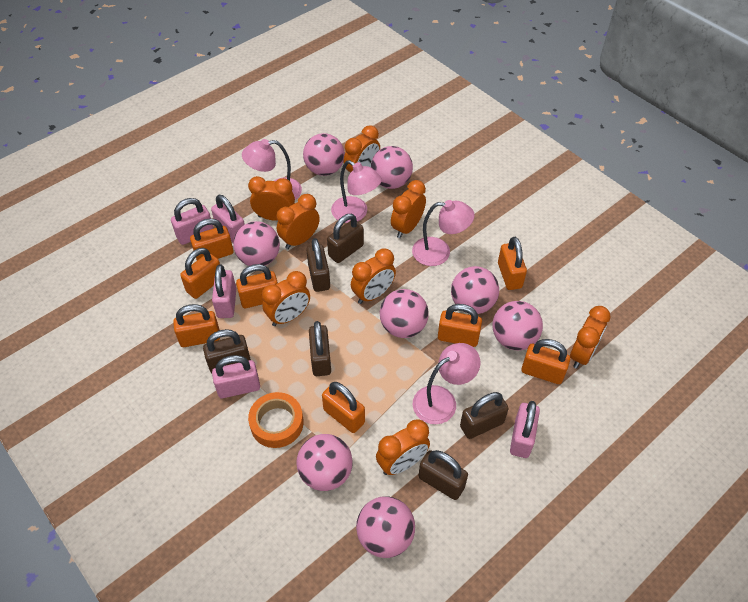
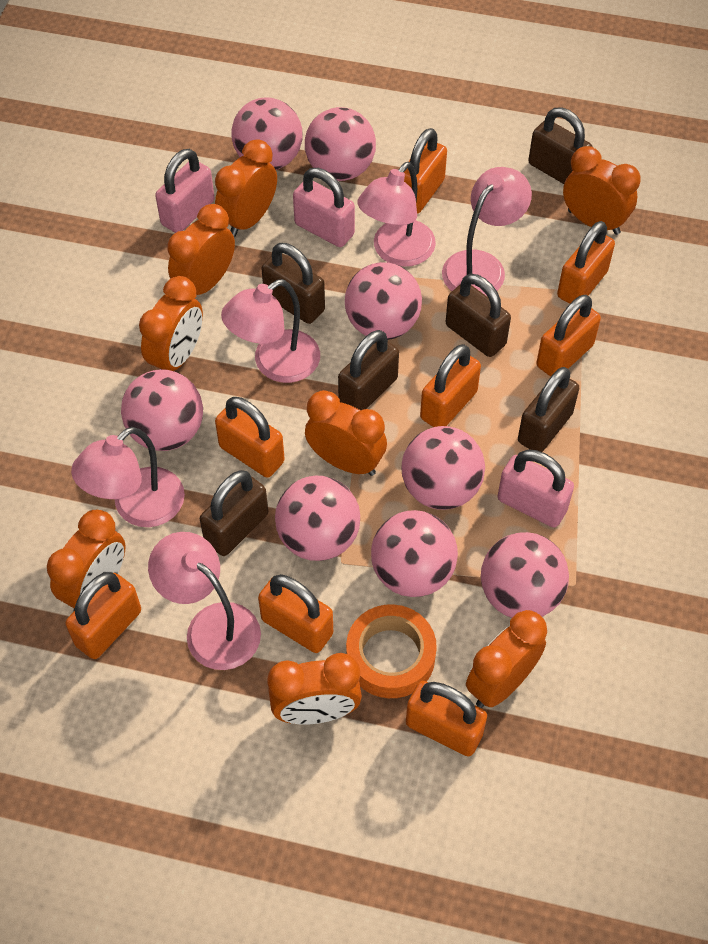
pink lamp: 4 -> 5
pink padlock: 5 -> 3

